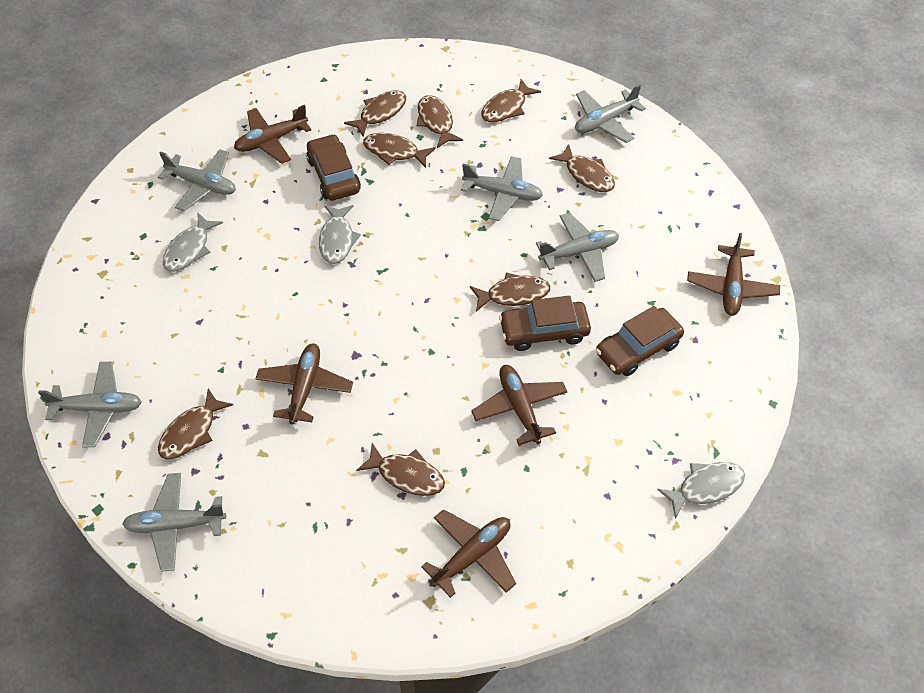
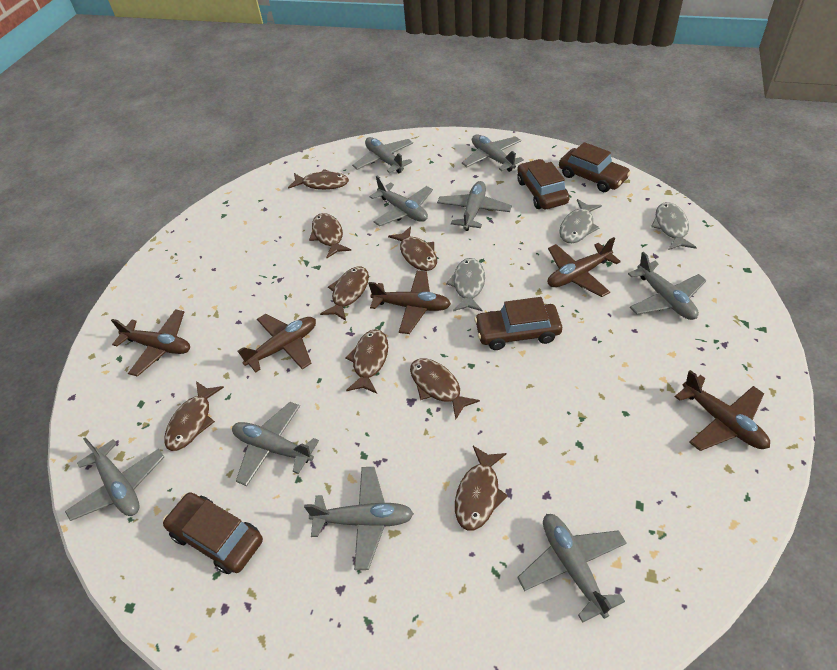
brown car: 3 -> 4
grey plane: 6 -> 9

